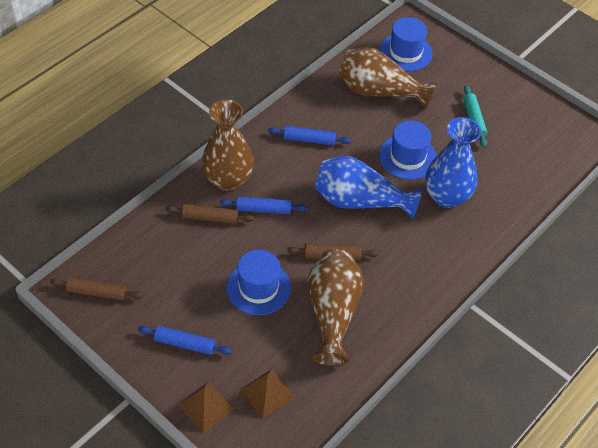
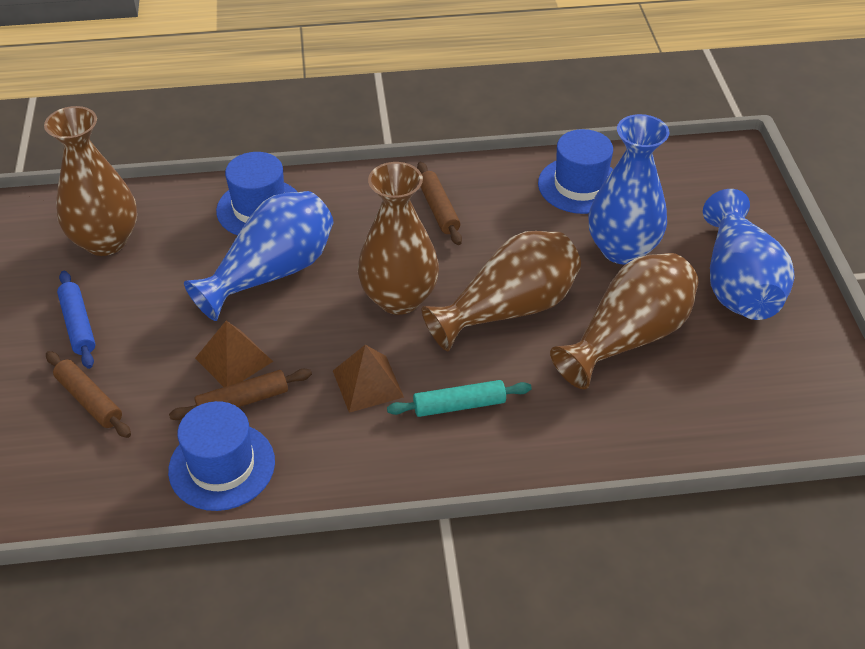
blue rolling pin: 3 -> 1
blue vase: 2 -> 3
brown vase: 3 -> 4

